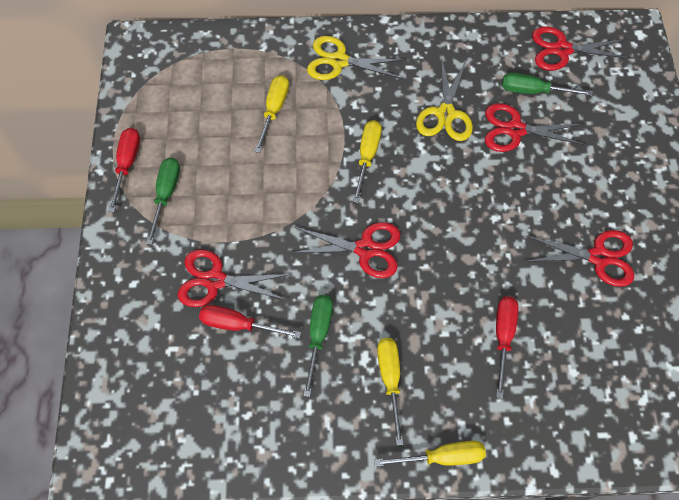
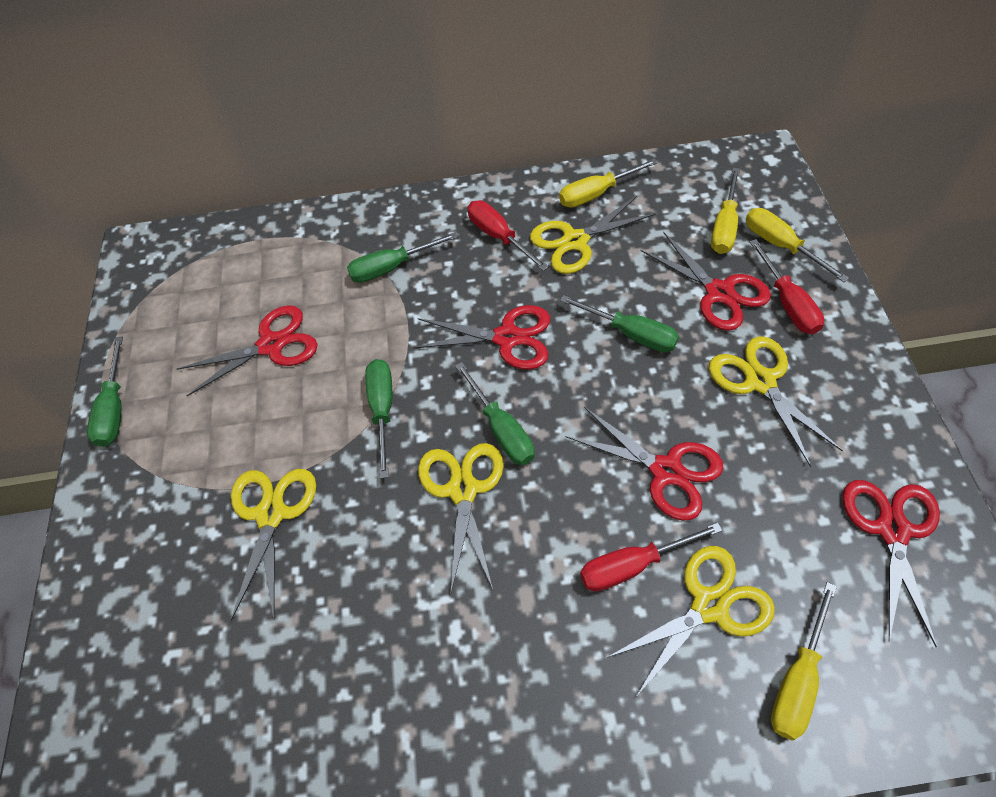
green screwdriver: 3 -> 5
yellow scissors: 2 -> 5

